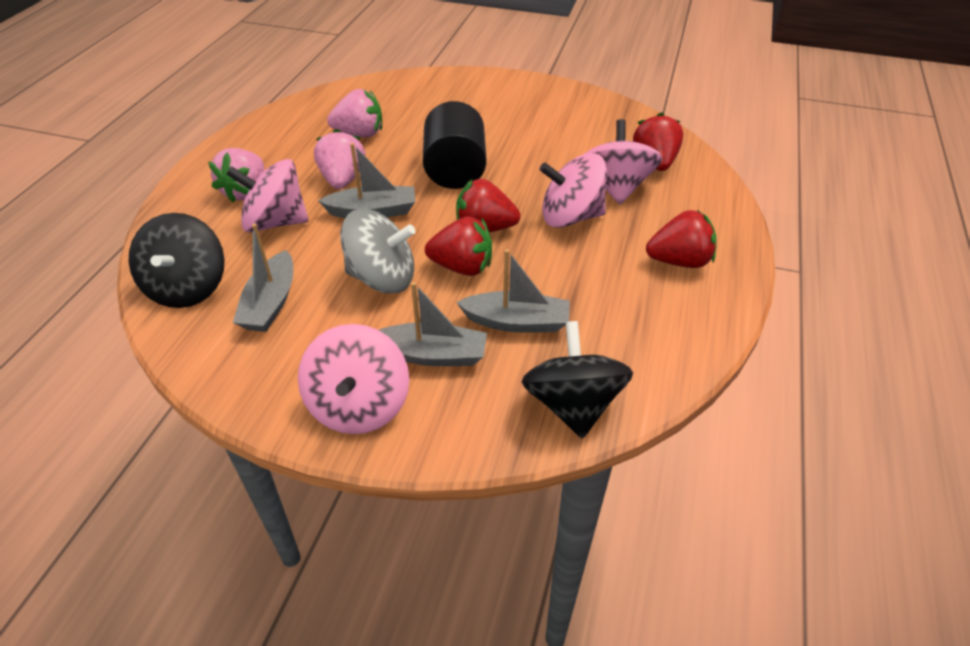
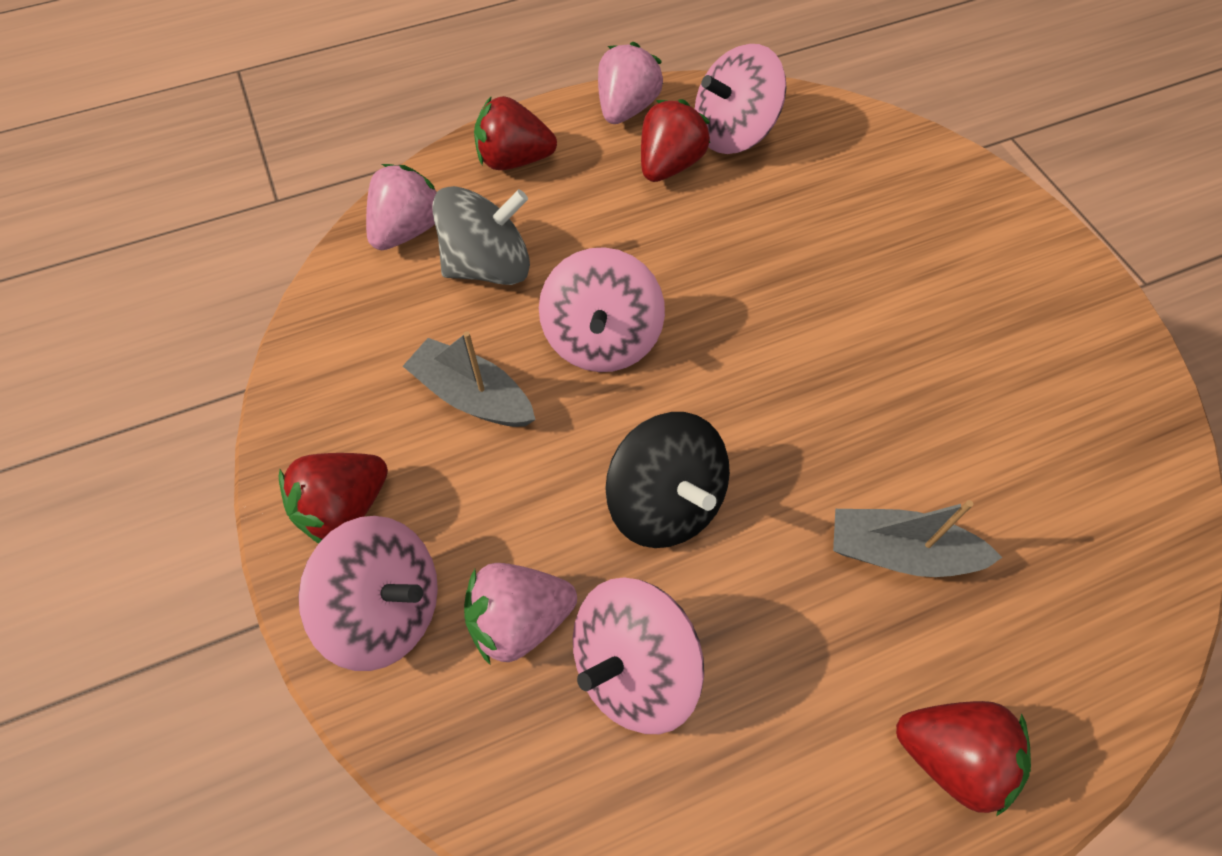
black cylinder: 1 -> 0
black spinning top: 2 -> 1
grey boat: 4 -> 2

